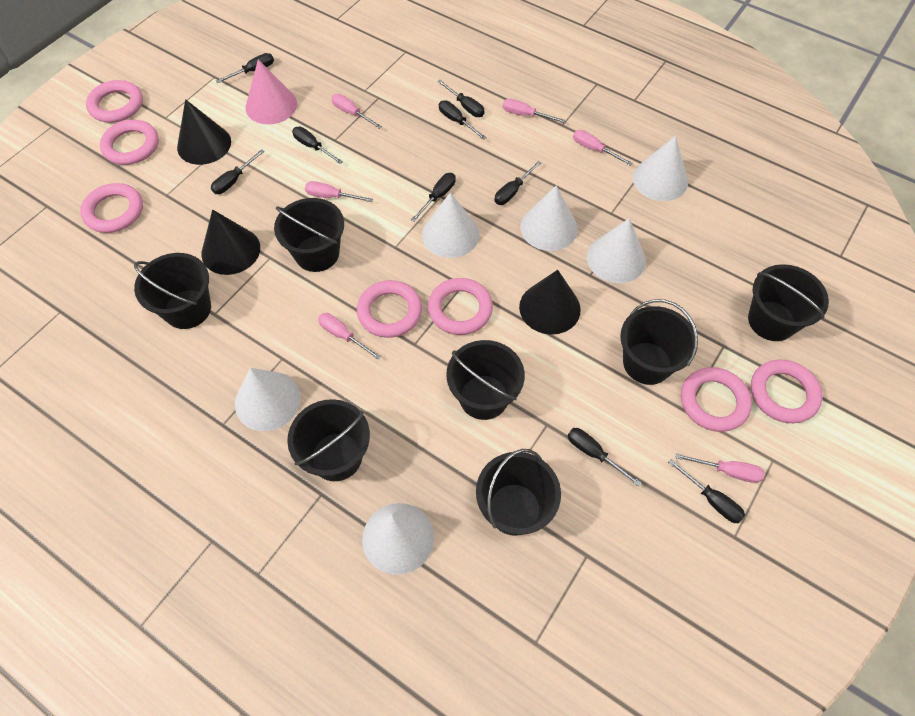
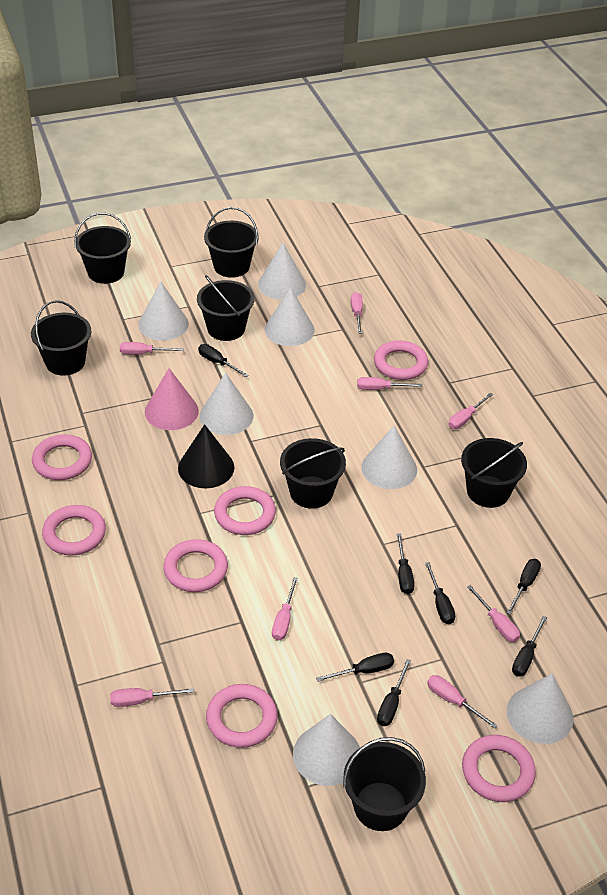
black cone: 3 -> 1
black screwdriver: 9 -> 7
pink screwdriver: 6 -> 8
white cone: 6 -> 7

